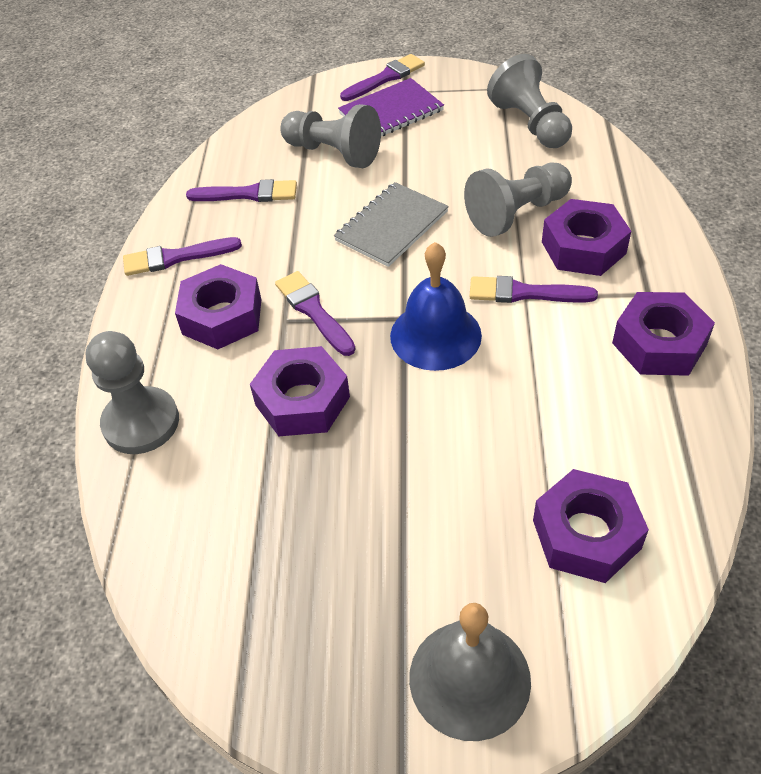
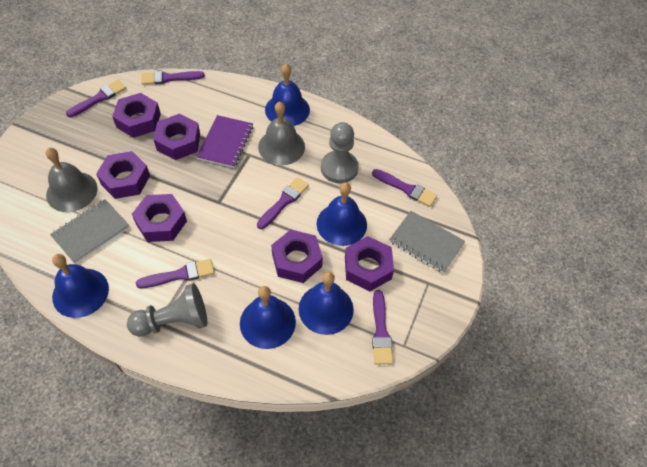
blue bell: 1 -> 5
grey bell: 1 -> 2
grey notebook: 1 -> 2
grey pawn: 4 -> 2
purple brush: 5 -> 6
purple nut: 5 -> 6

